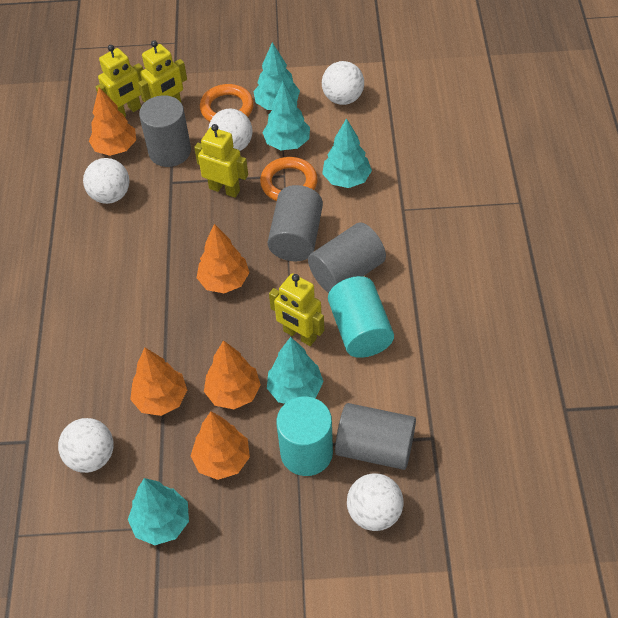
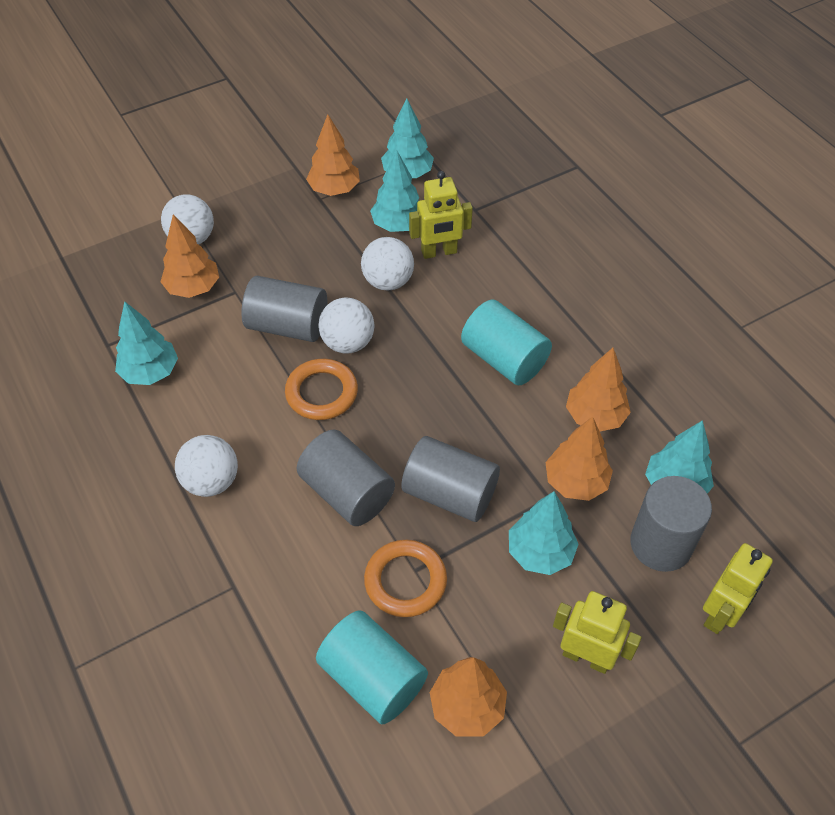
white ball: 5 -> 4
yellow robot: 4 -> 3

